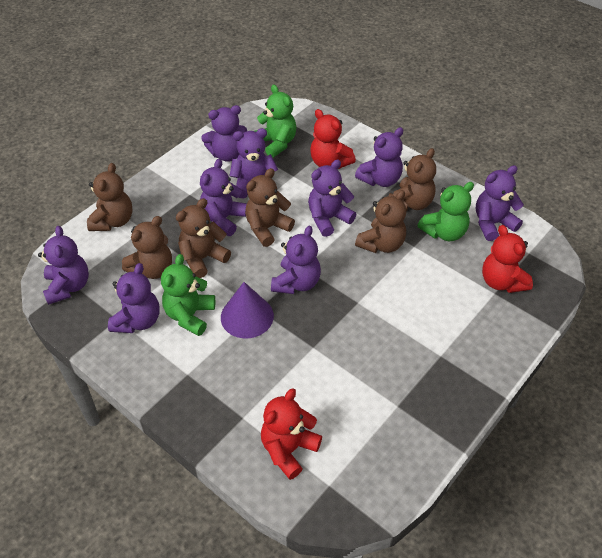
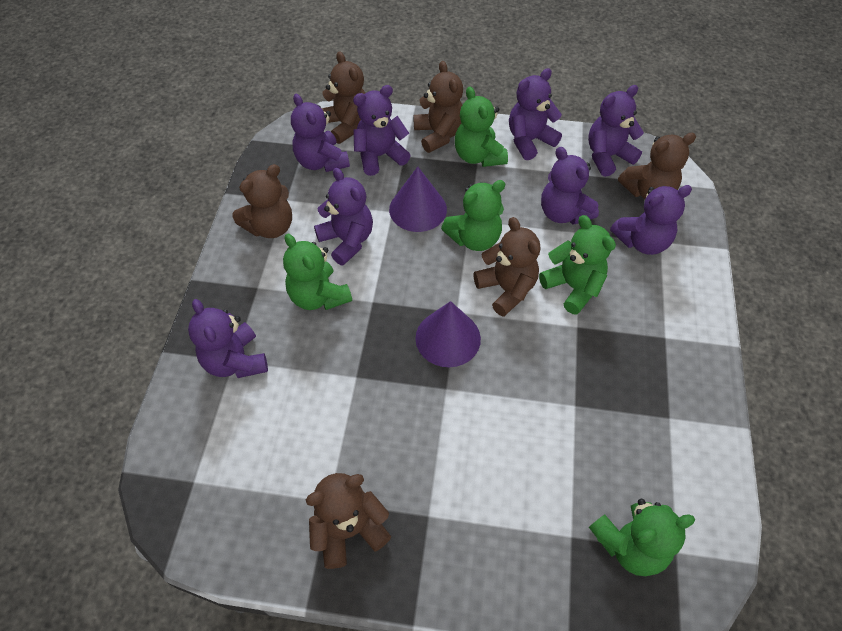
green teddy bear: 3 -> 5
purple cone: 1 -> 2
purple teddy bear: 9 -> 8
red teddy bear: 3 -> 0

